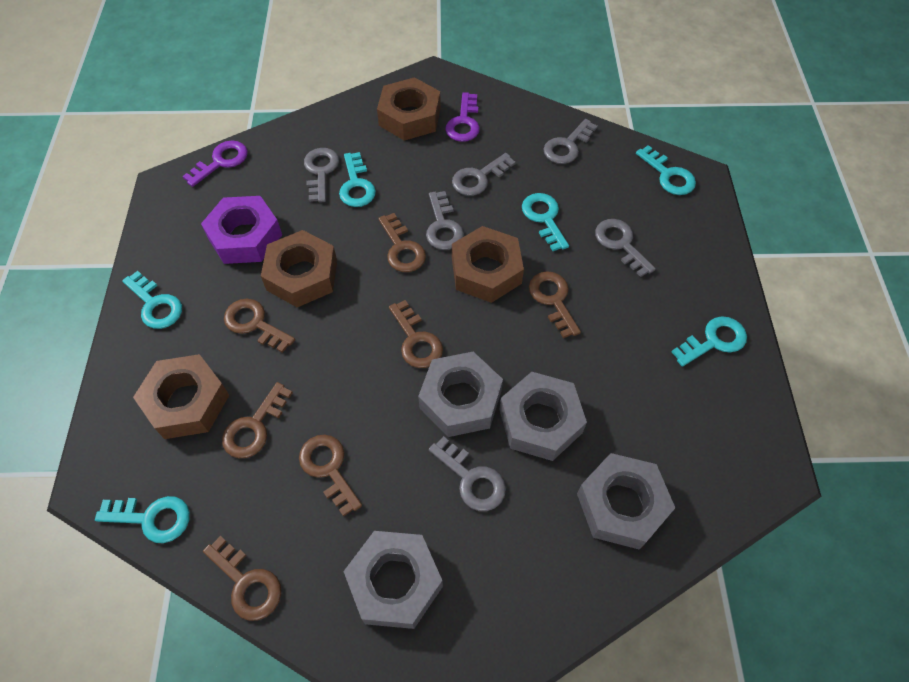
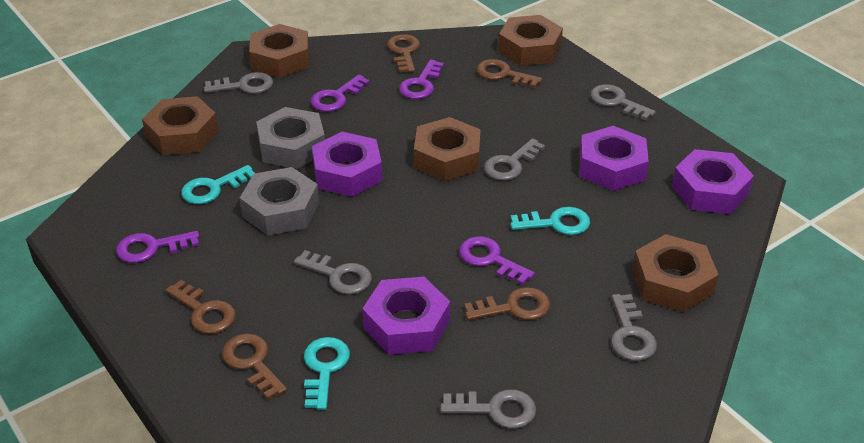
brown key: 7 -> 5
brown nut: 4 -> 5
grey nut: 4 -> 2
purple key: 2 -> 4
purple nut: 1 -> 4
turquoise key: 6 -> 3

